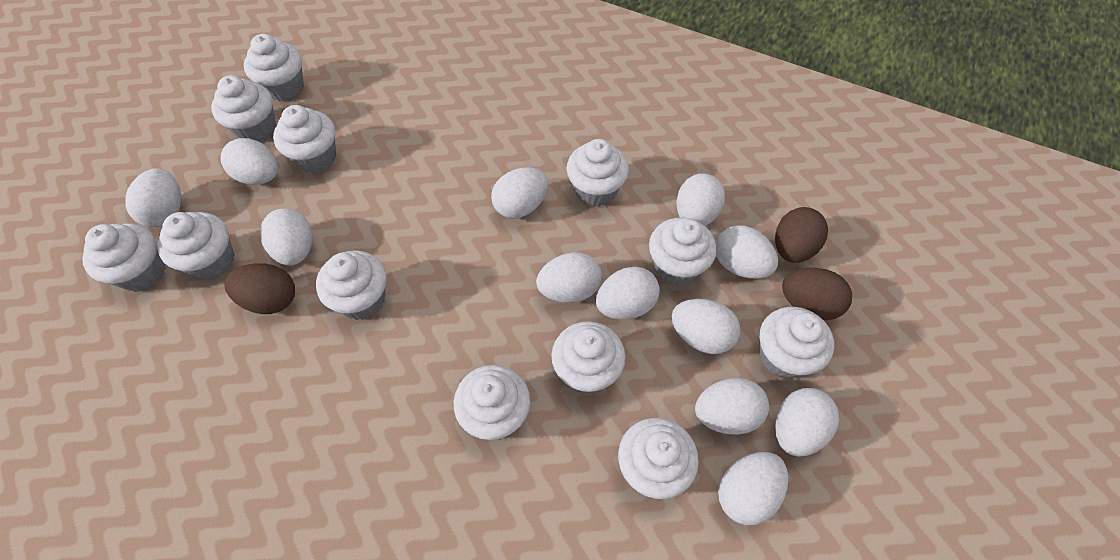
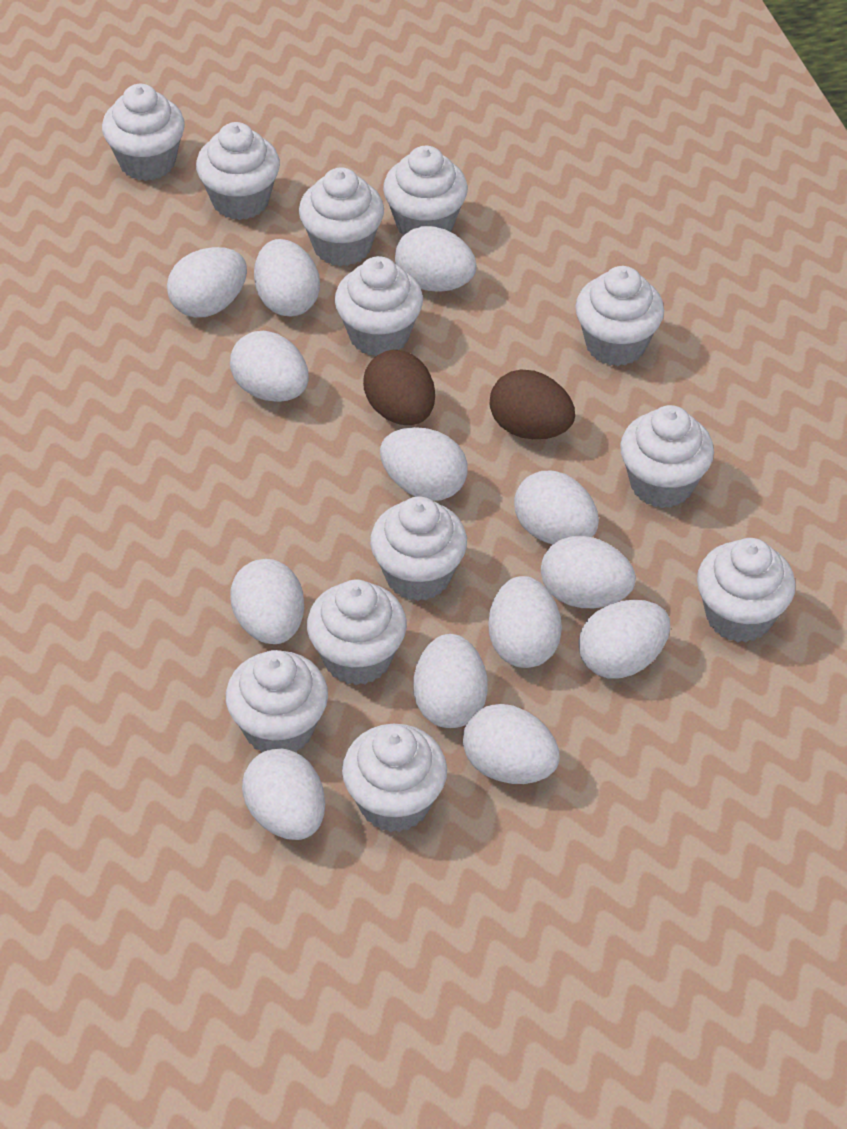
brown egg: 3 -> 2
white egg: 12 -> 13

